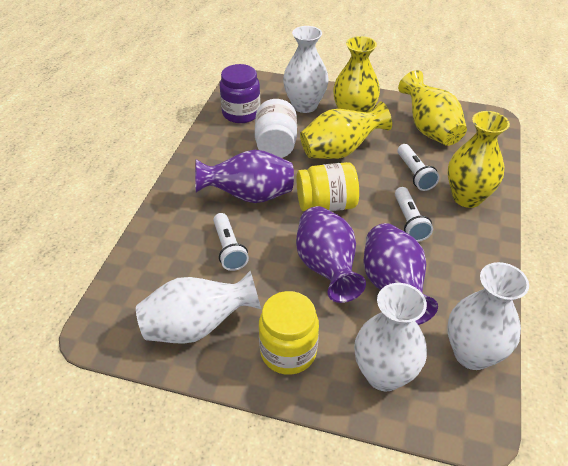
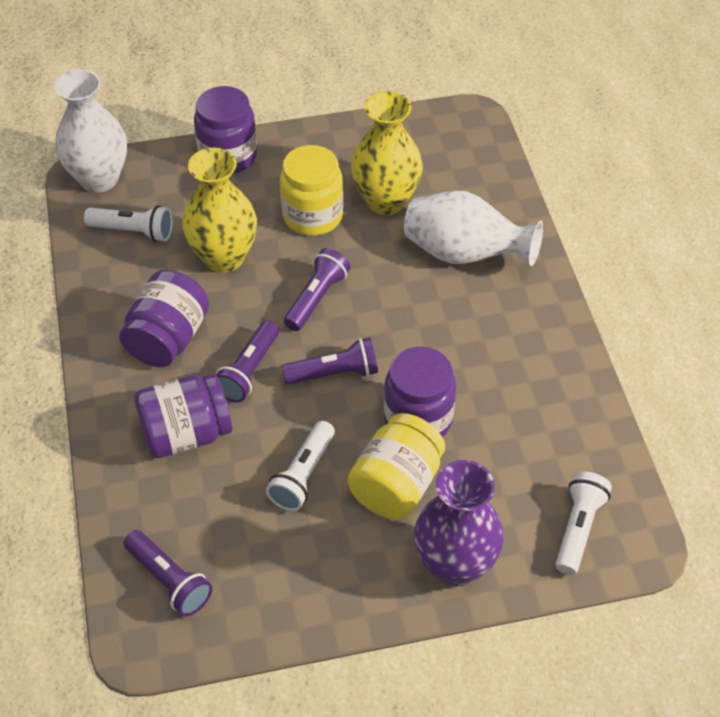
purple flashlight: 0 -> 4
purple jar: 1 -> 4
purple vase: 3 -> 1
white jar: 1 -> 0
white vase: 4 -> 2
yellow vase: 4 -> 2

